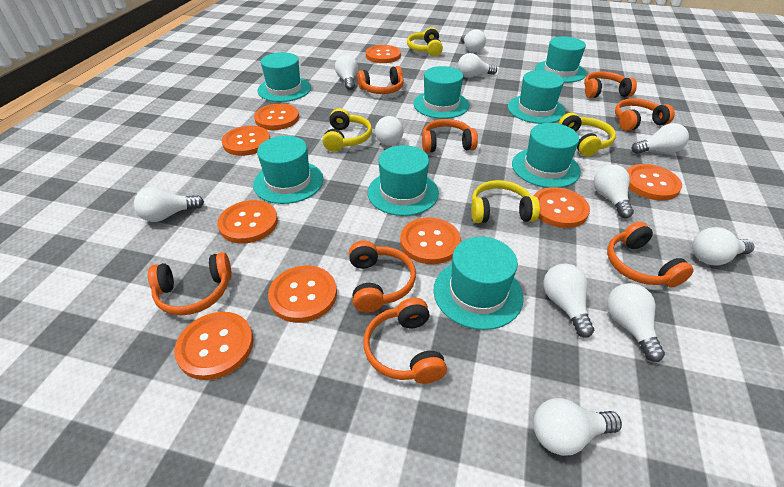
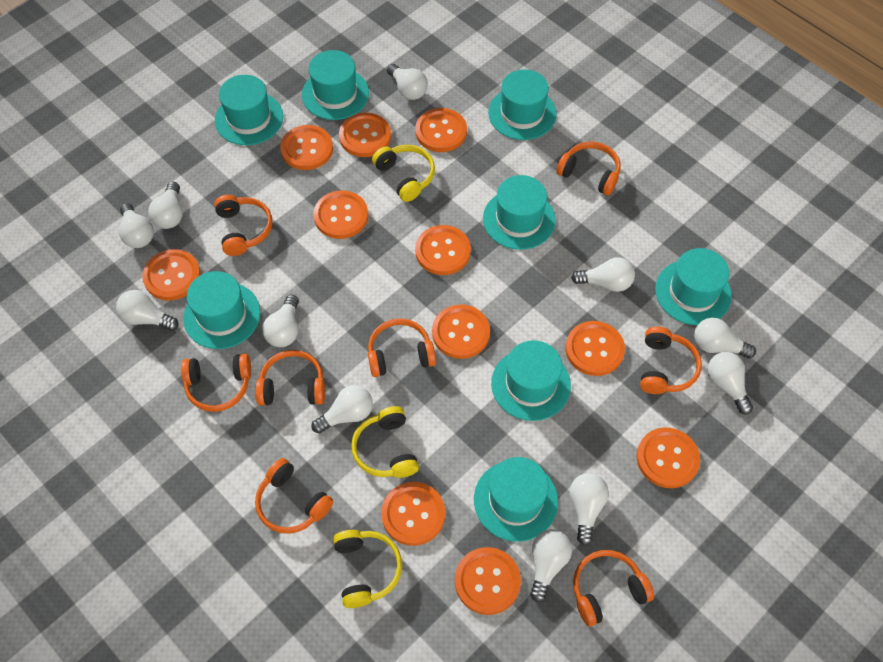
orange button: 9 -> 11
yellow headphones: 4 -> 3

